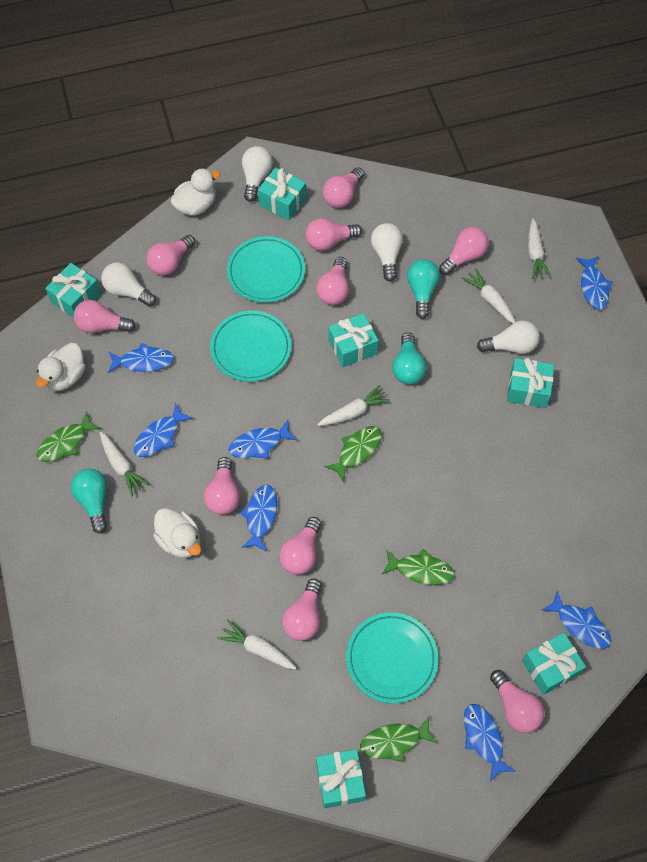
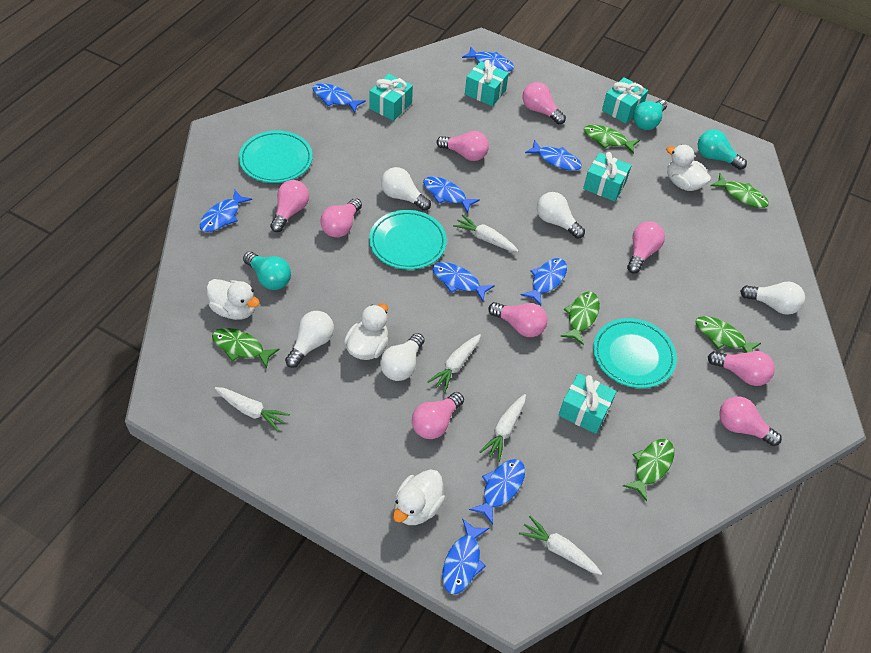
blue fish: 7 -> 9
green fish: 4 -> 6
pink light bulb: 10 -> 9
turquoise gift: 6 -> 5
white duck: 3 -> 4
white light bulb: 4 -> 5

